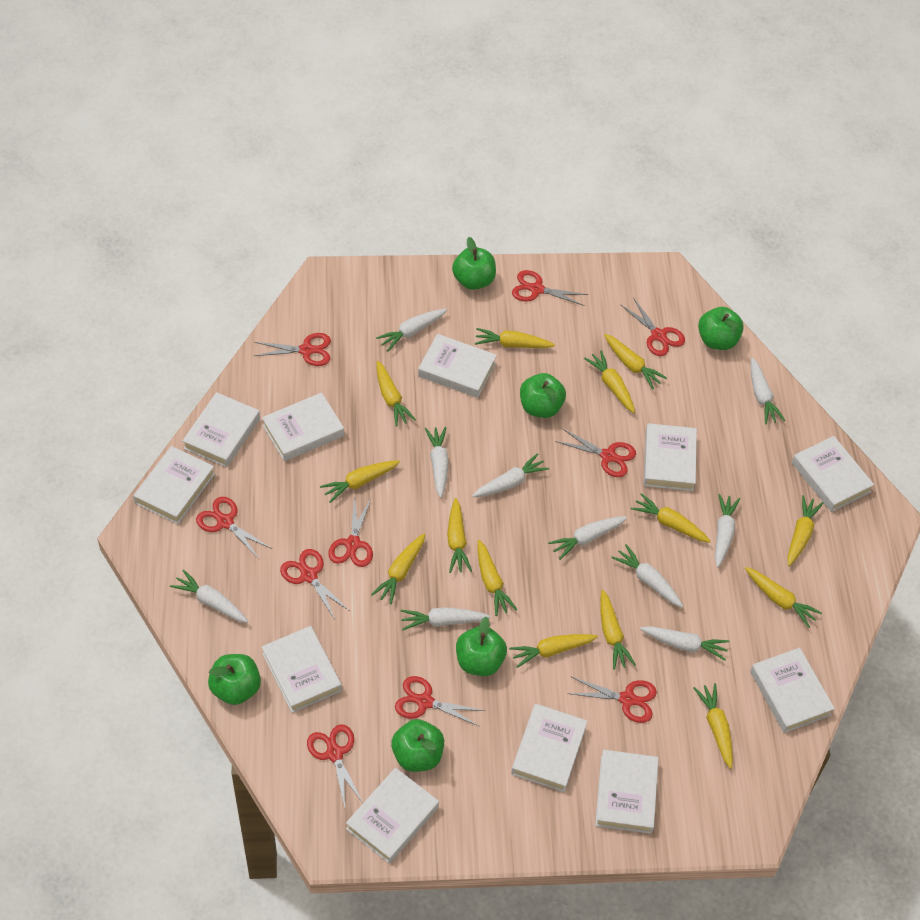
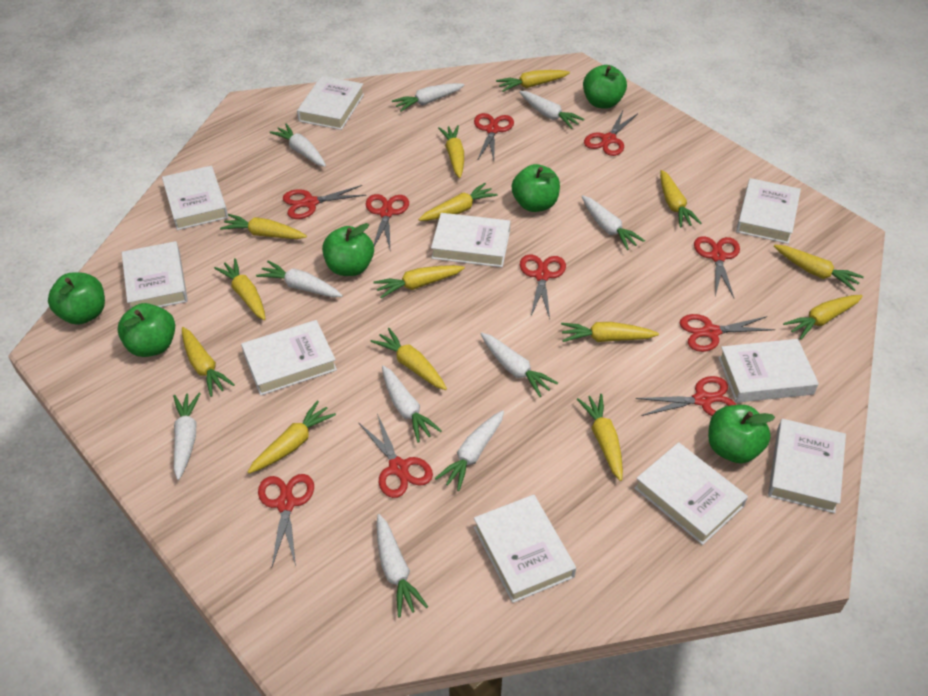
white book: 11 -> 10

